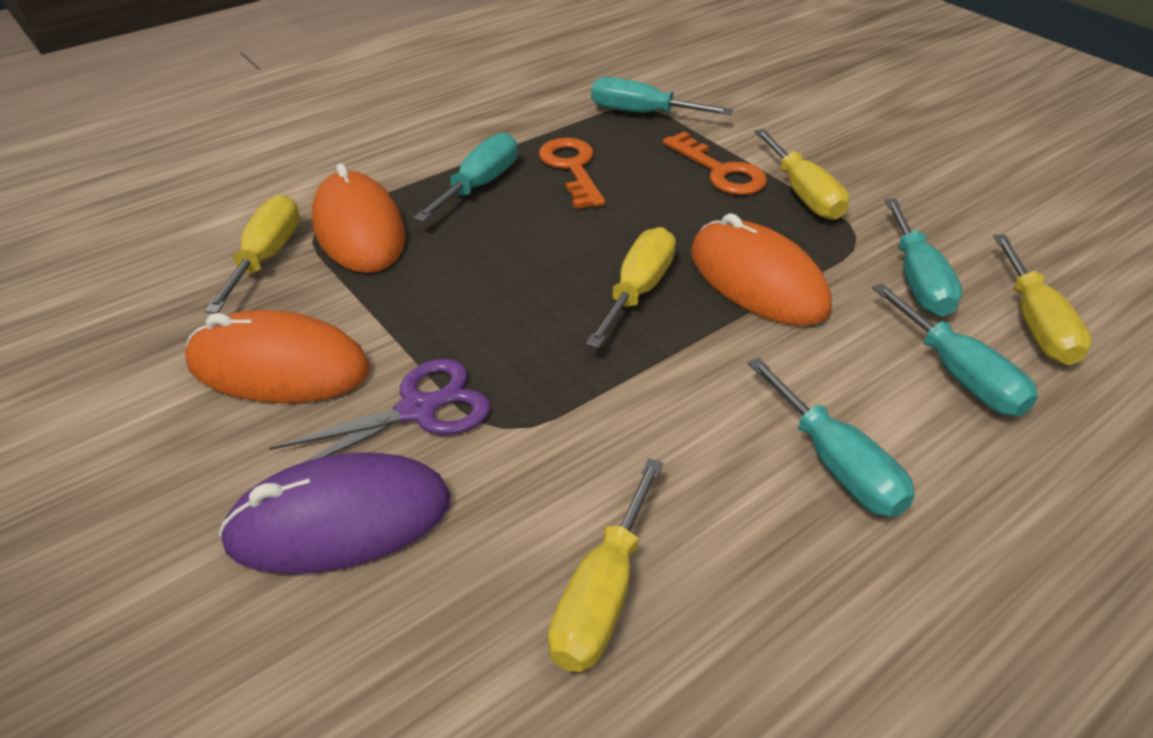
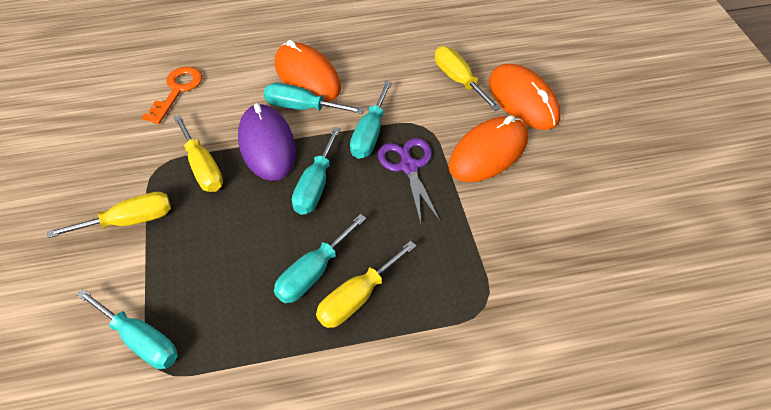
orange key: 2 -> 1
yellow screwdriver: 5 -> 4

